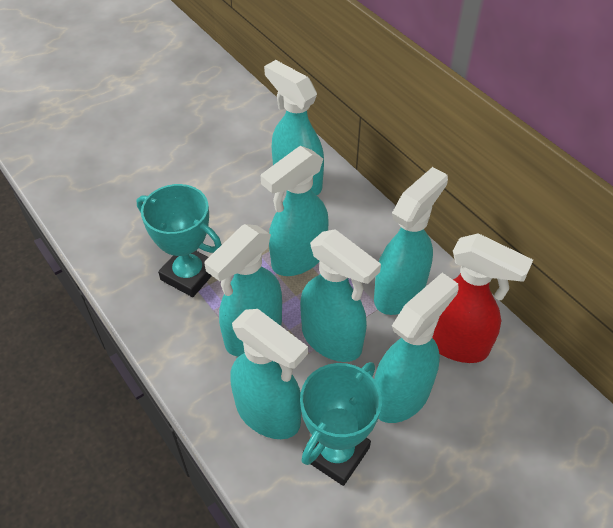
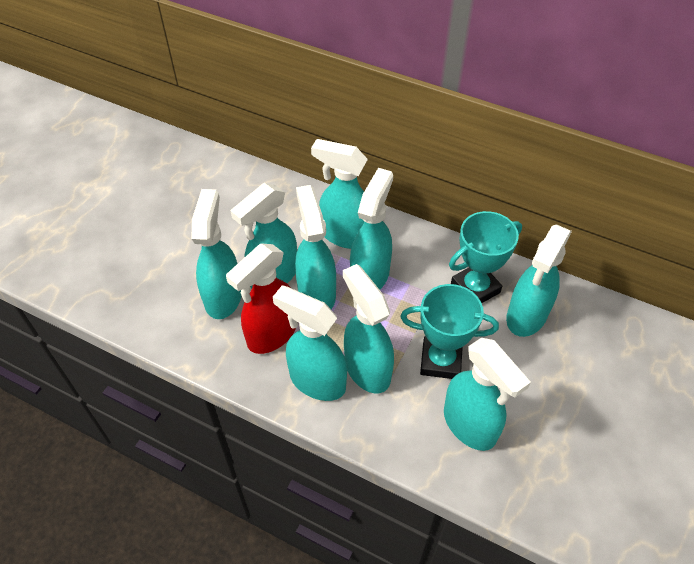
turquoise spray bottle: 7 -> 9

